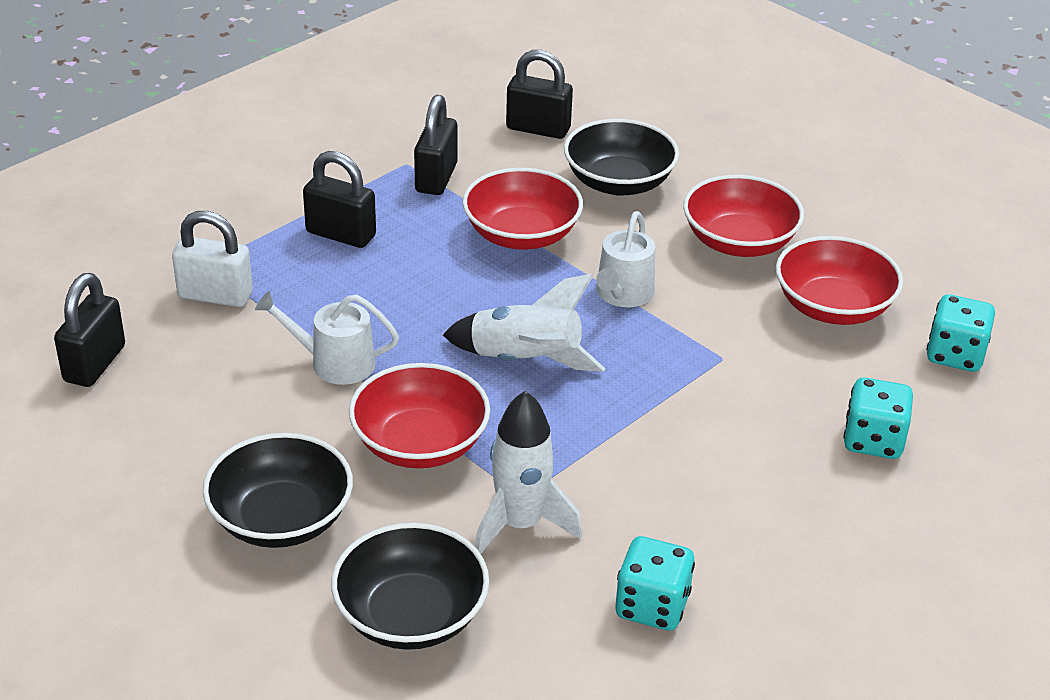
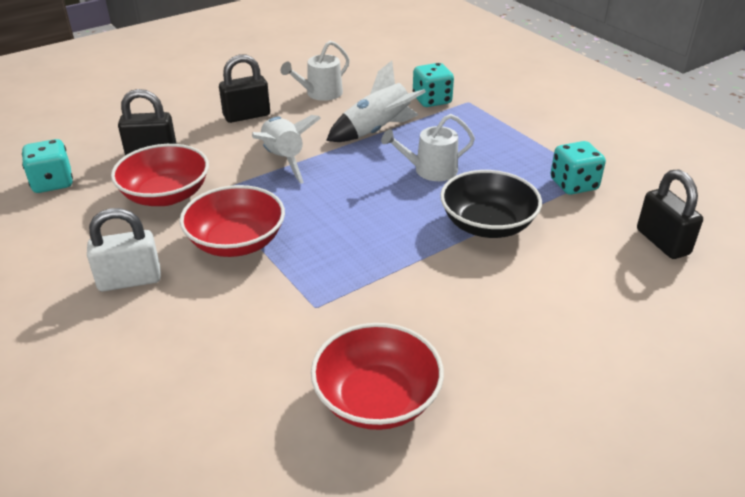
black bowl: 3 -> 1
black padlock: 4 -> 3
red bowl: 4 -> 3

